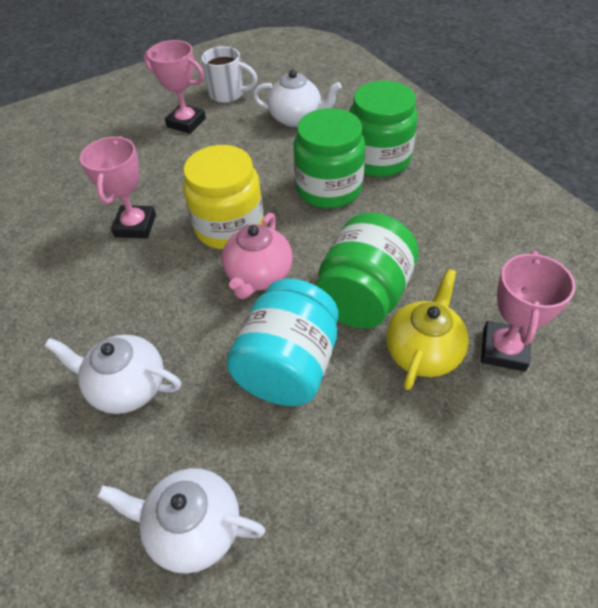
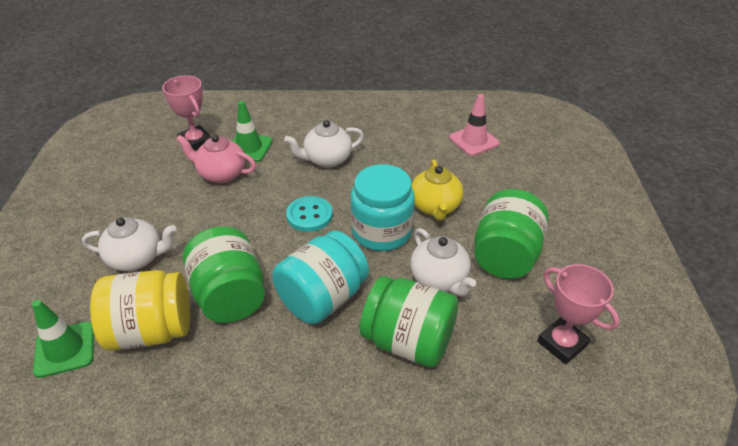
green traffic cone: 0 -> 2
pink traffic cone: 0 -> 1
pink trophy: 3 -> 2
turquoise button: 0 -> 1
turquoise jar: 1 -> 2
white mug: 1 -> 0

